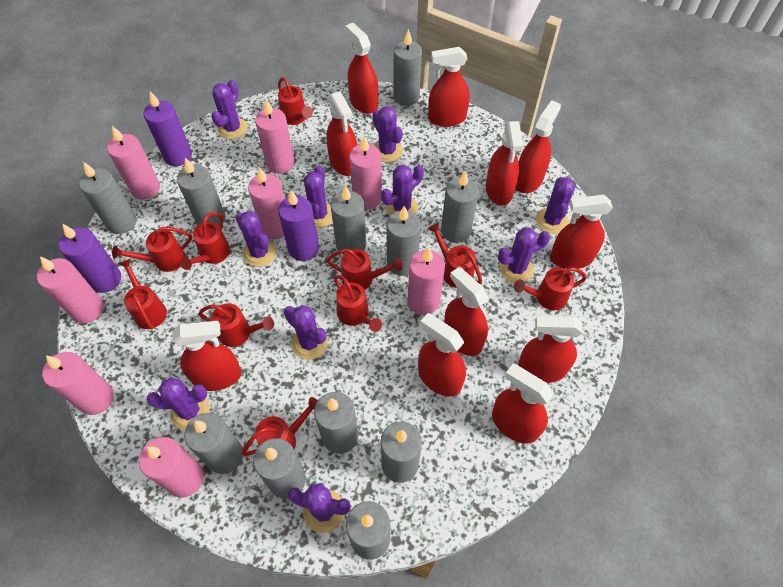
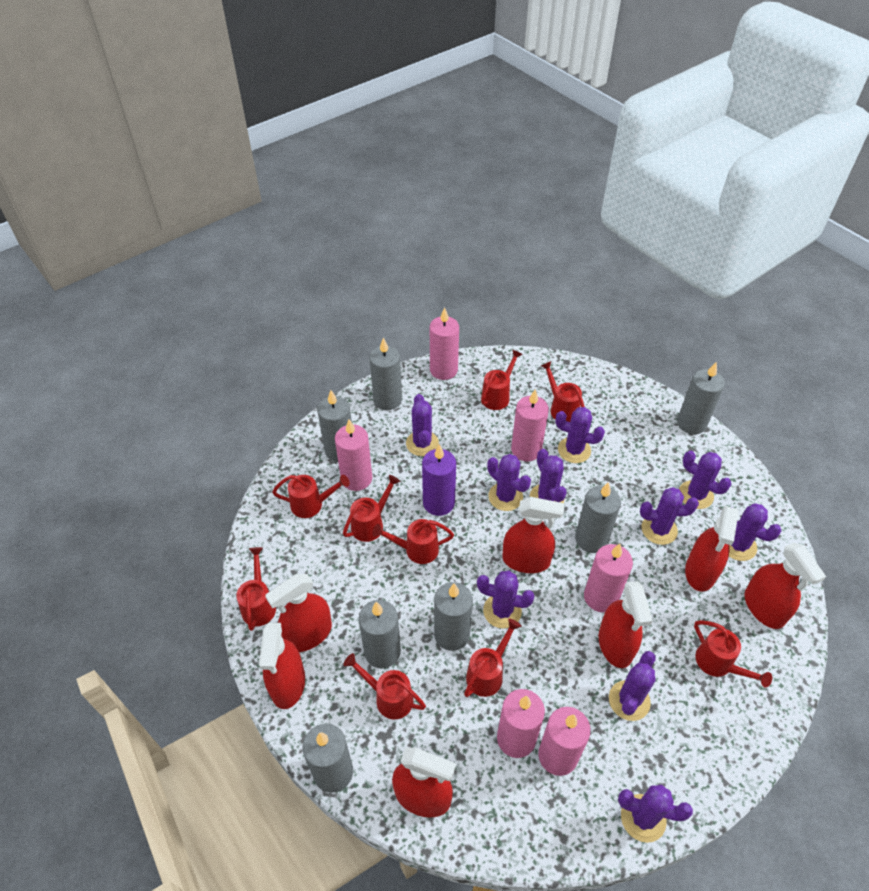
grey candle: 11 -> 7
pink candle: 8 -> 6
purple candle: 3 -> 1
red spray bottle: 11 -> 7
red watering can: 10 -> 9

